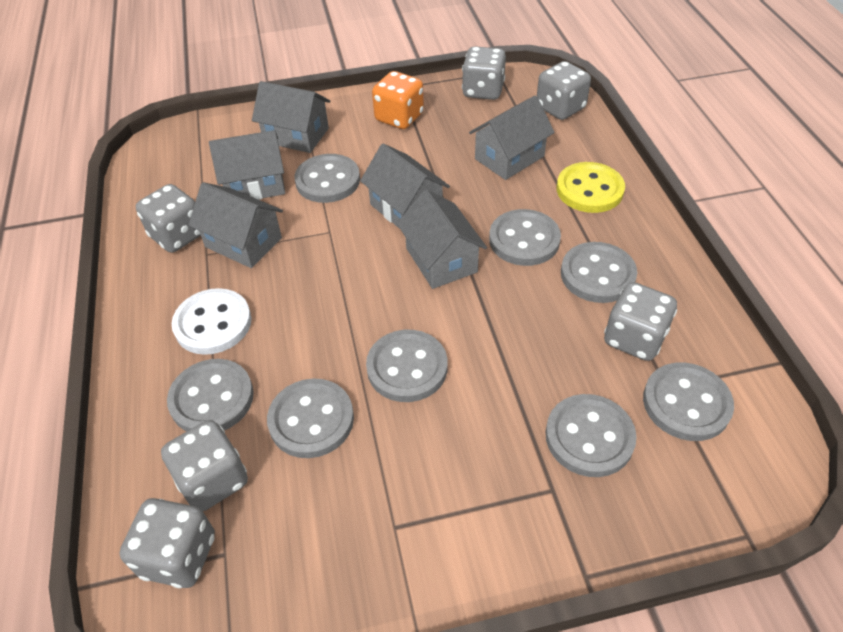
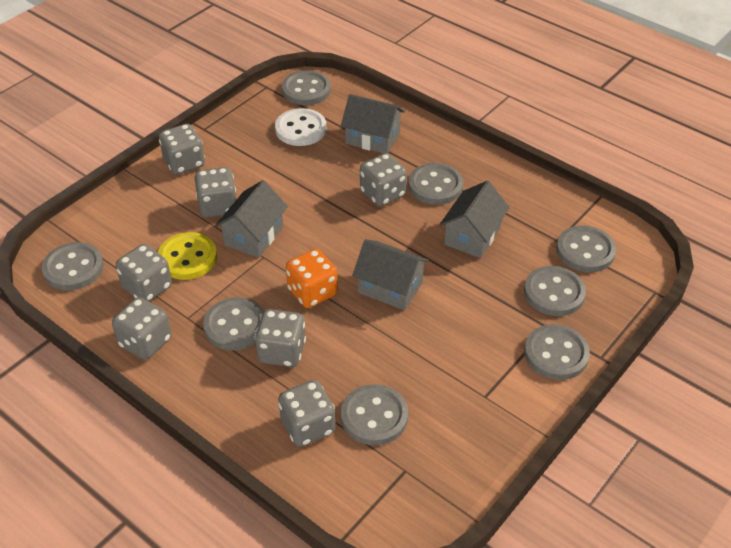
grey dice: 6 -> 7
grey house: 6 -> 4

